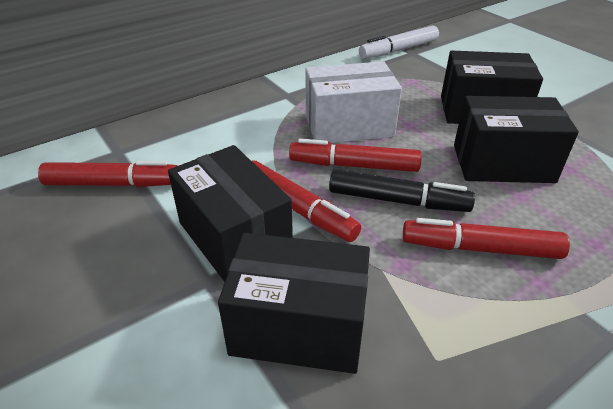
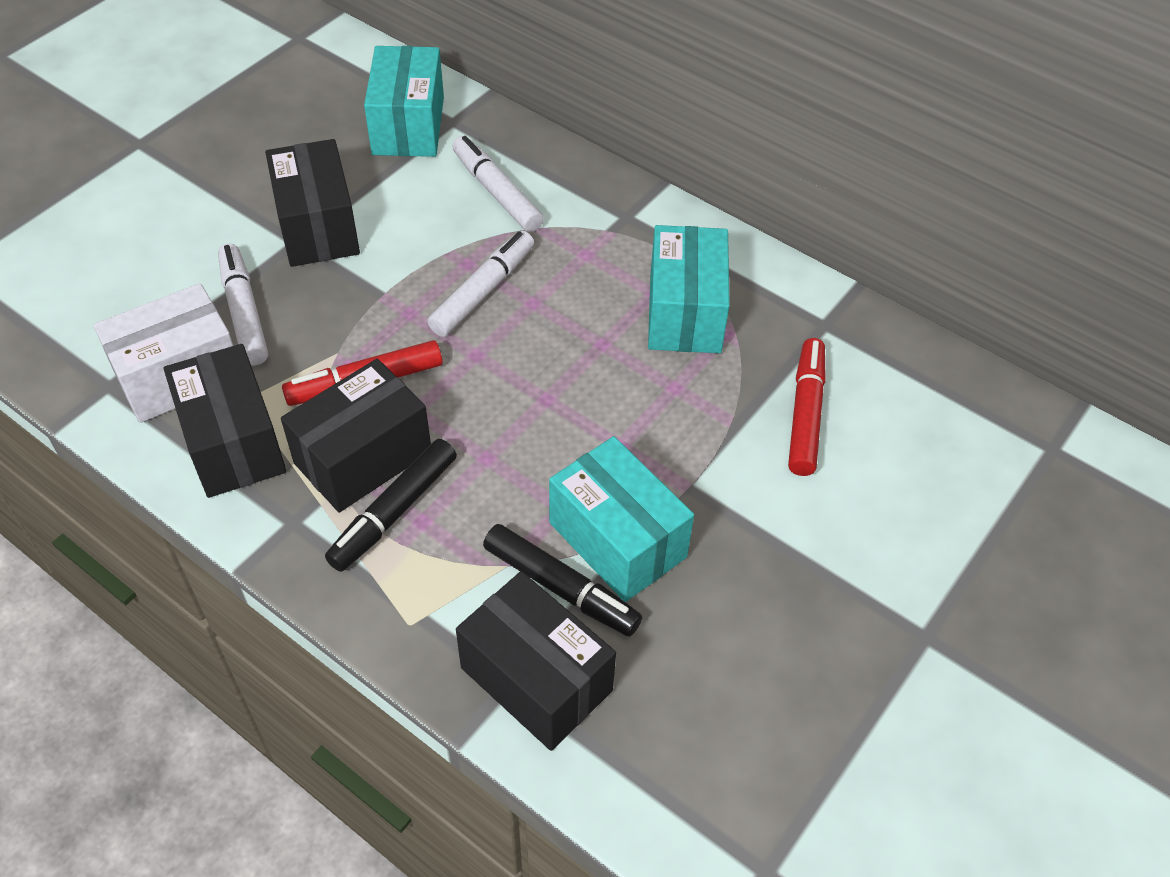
black marker: 1 -> 2
red marker: 4 -> 2
turquoise box: 0 -> 3
white marker: 1 -> 3

